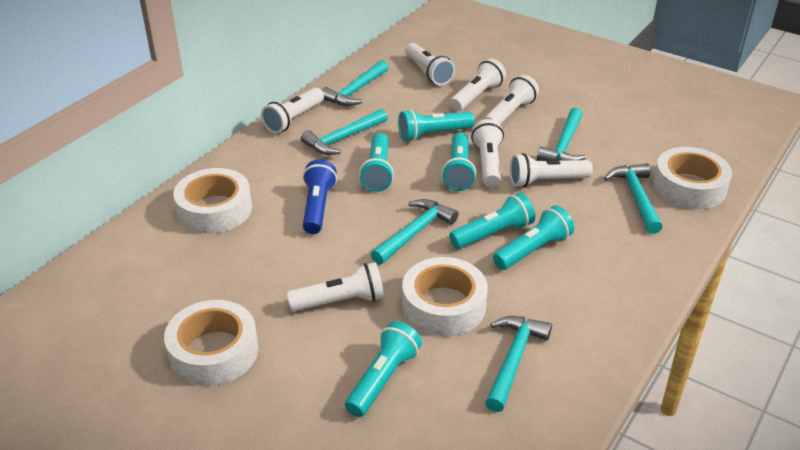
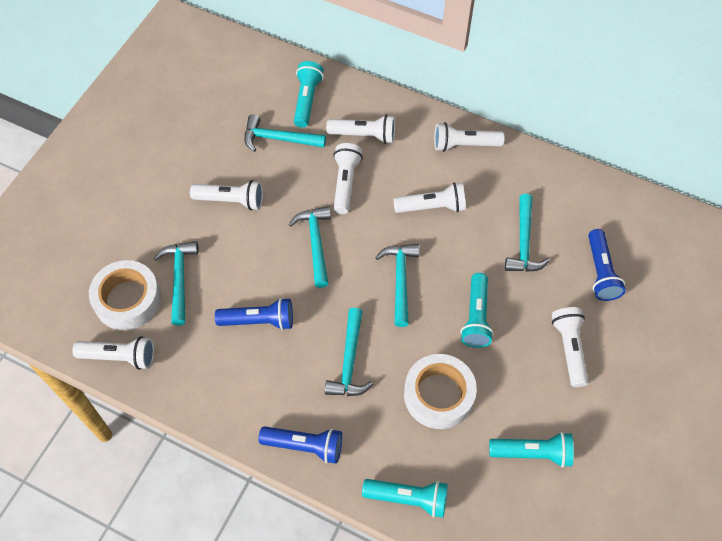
blue flashlight: 1 -> 3
turquoise flashlight: 6 -> 4
white tape: 4 -> 2

